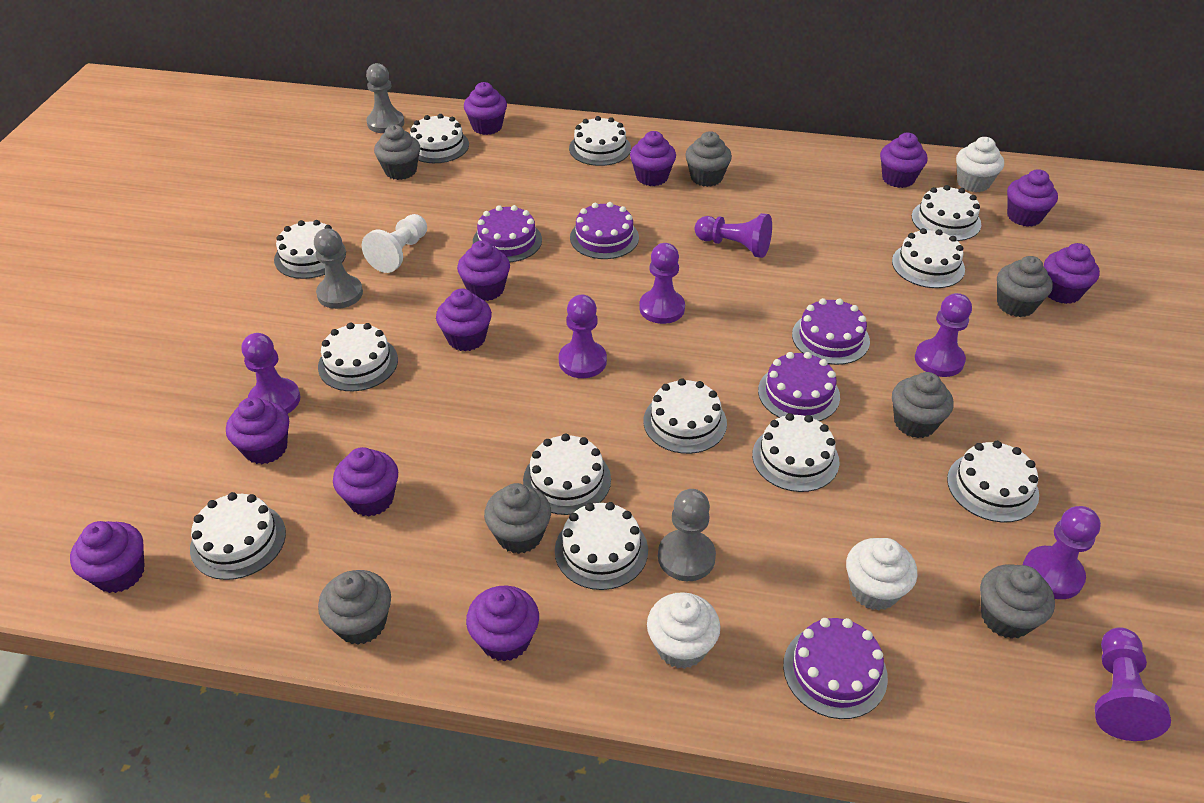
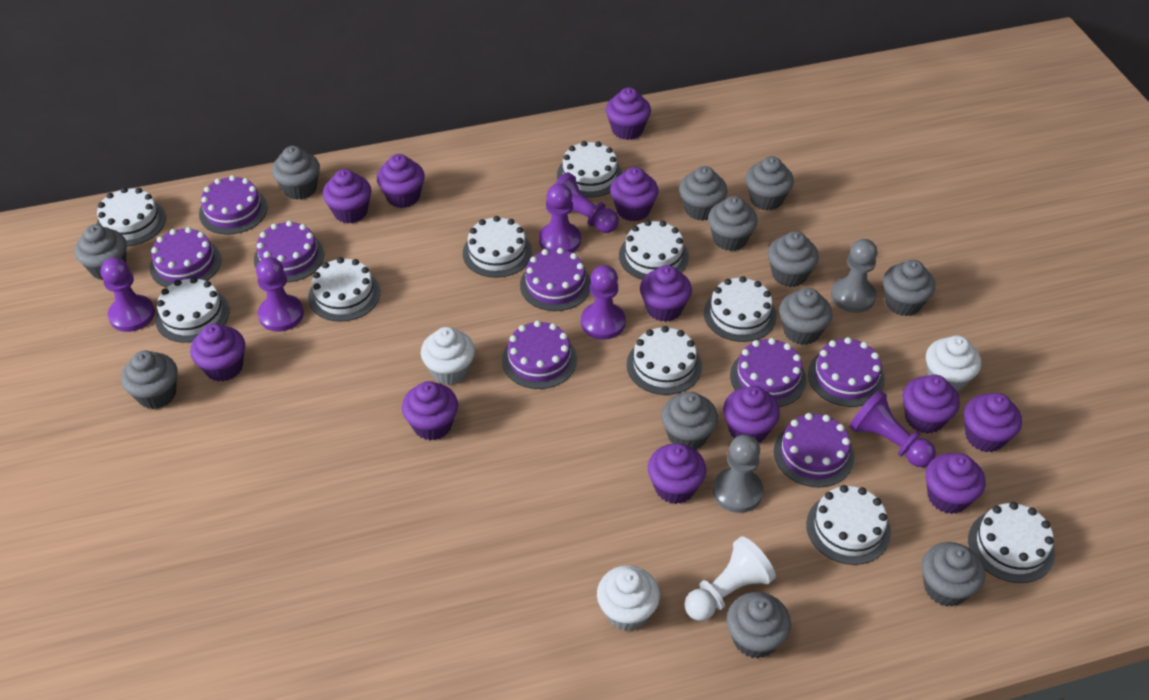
grey cupcake: 7 -> 12
grey pawn: 3 -> 2
purple cake: 5 -> 8
purple cupcake: 11 -> 12
purple pawn: 7 -> 6
white cake: 12 -> 10

